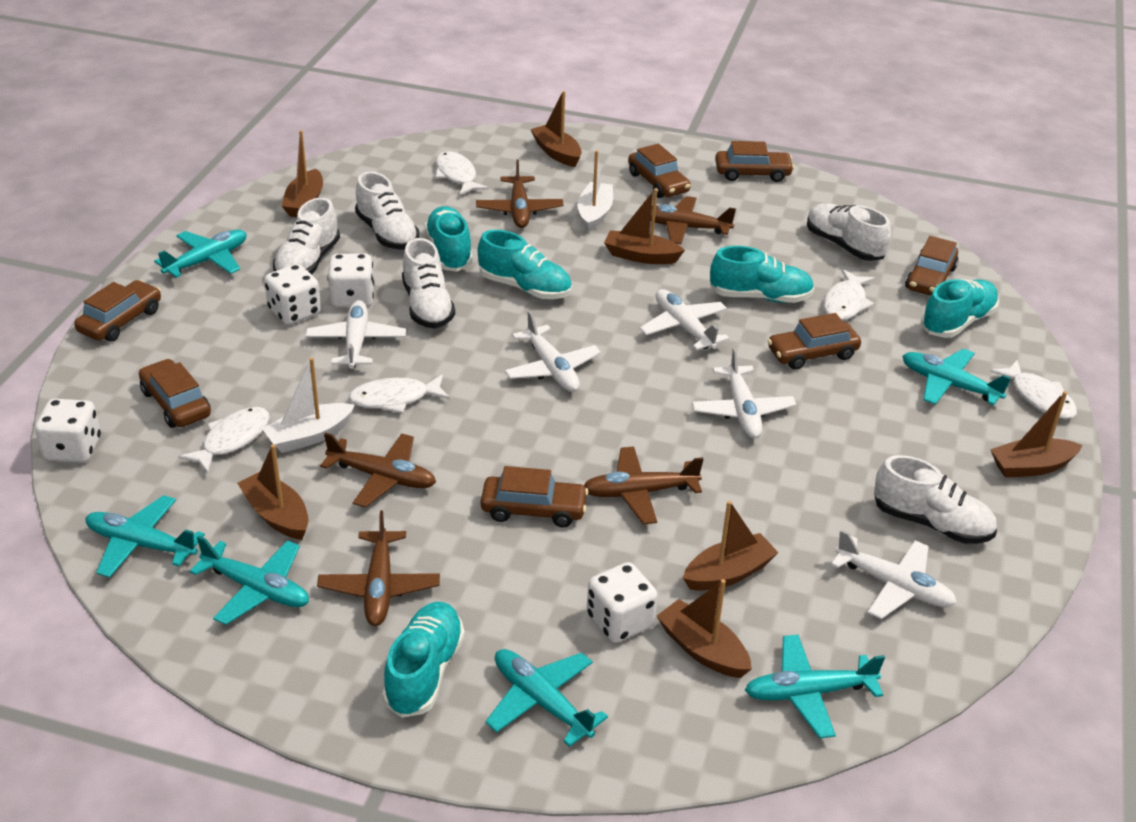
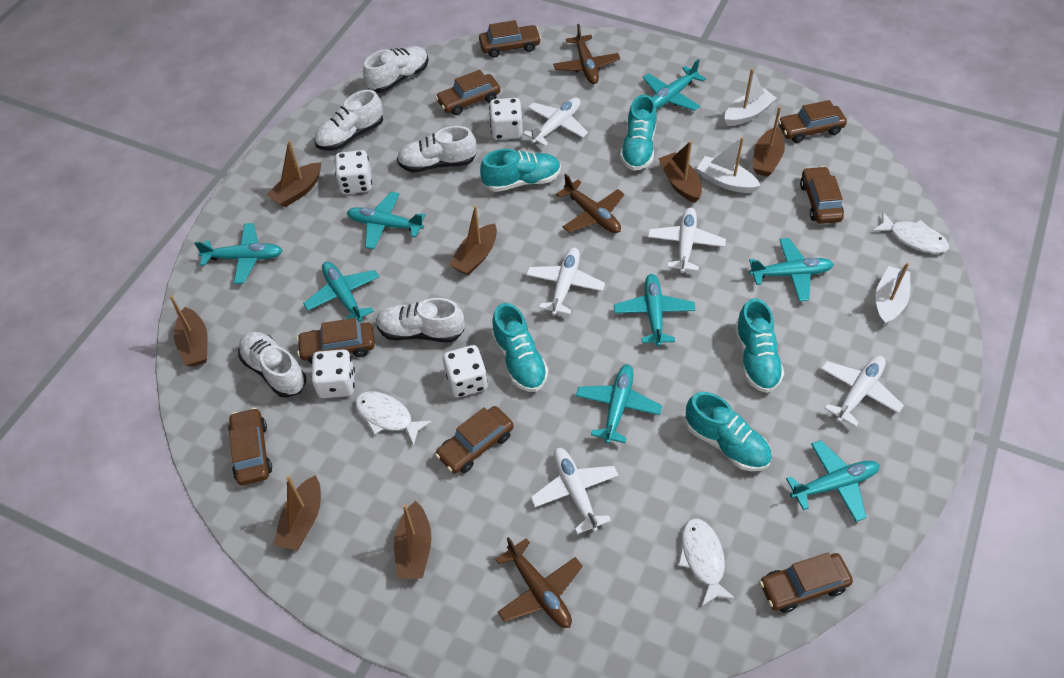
brown car: 7 -> 8
brown plane: 5 -> 3
turquoise plane: 6 -> 8
white boat: 2 -> 3
white fish: 5 -> 3

